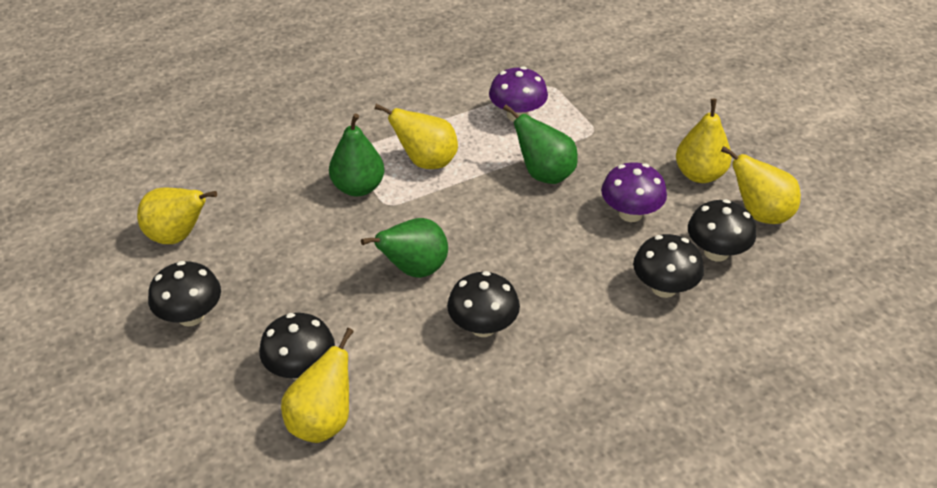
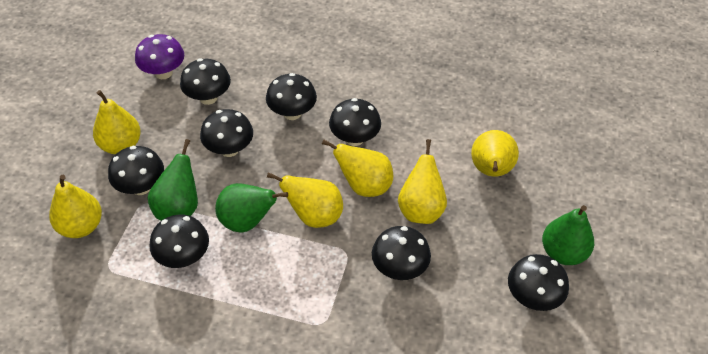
black mushroom: 5 -> 8
purple mushroom: 2 -> 1
yellow pear: 5 -> 6

